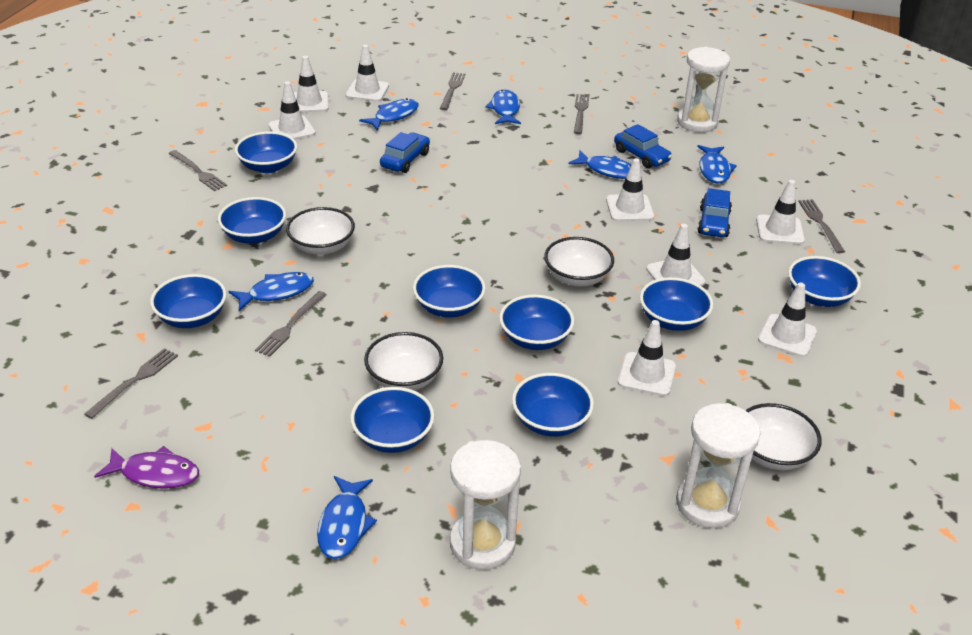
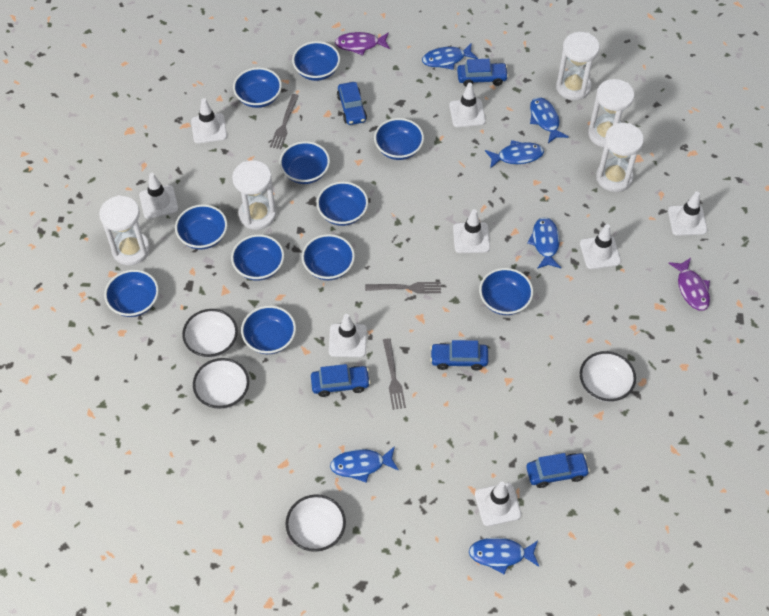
blue bowl: 9 -> 11
blue car: 3 -> 5
grey fork: 6 -> 3
purple fish: 1 -> 2
white hourglass: 3 -> 5

